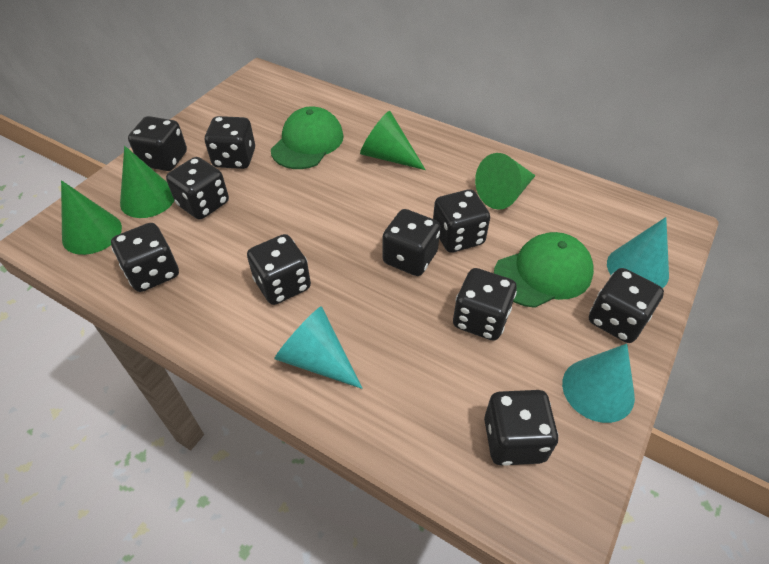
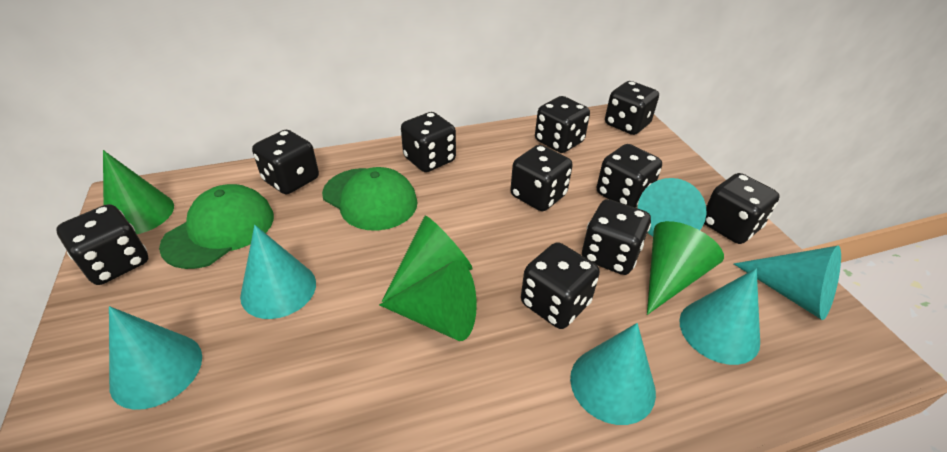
turquoise cone: 3 -> 6

